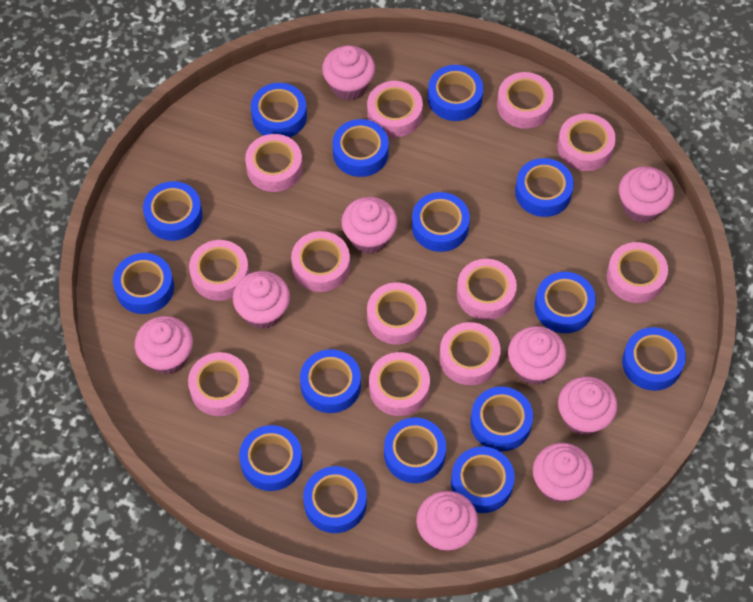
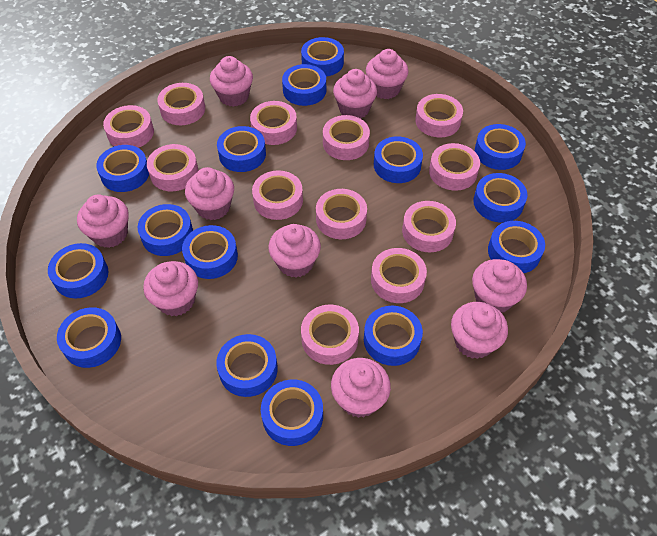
pink cupcake: 9 -> 10

